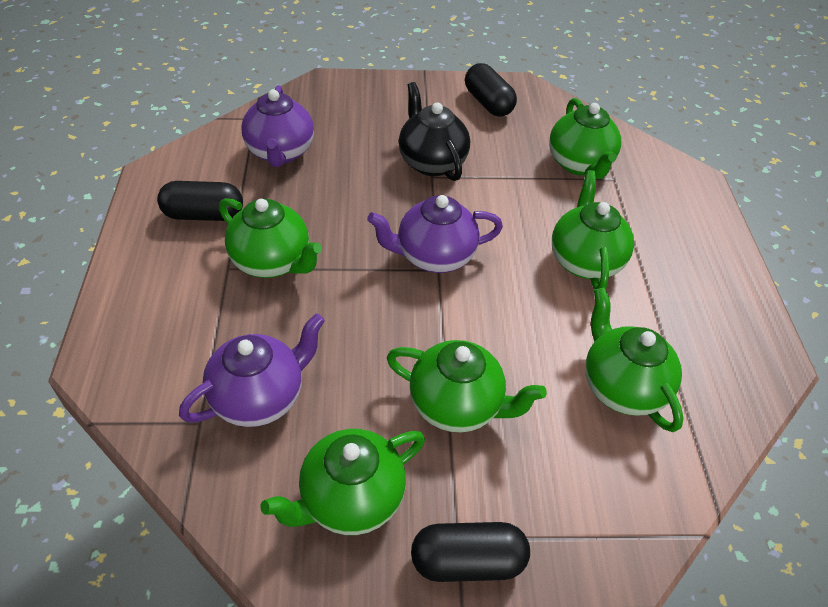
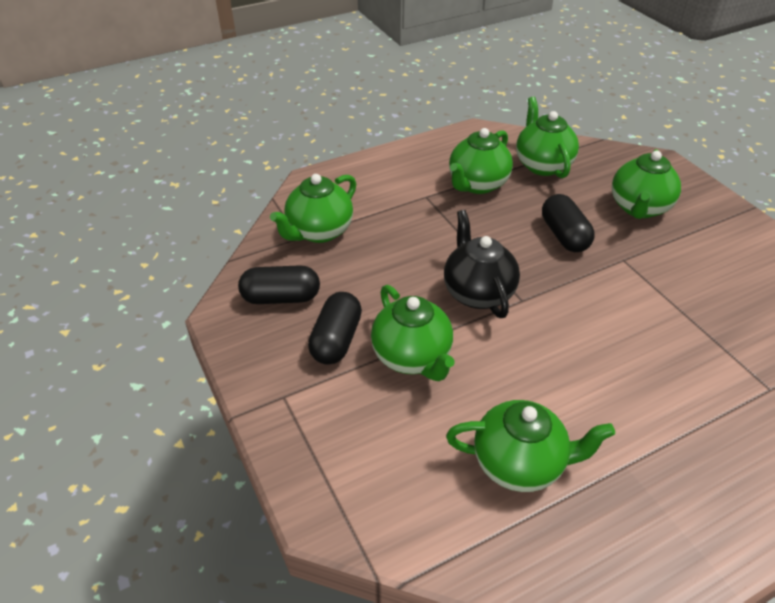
purple teapot: 3 -> 0

